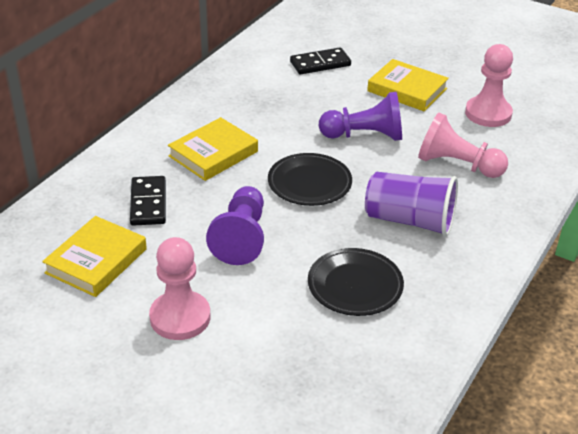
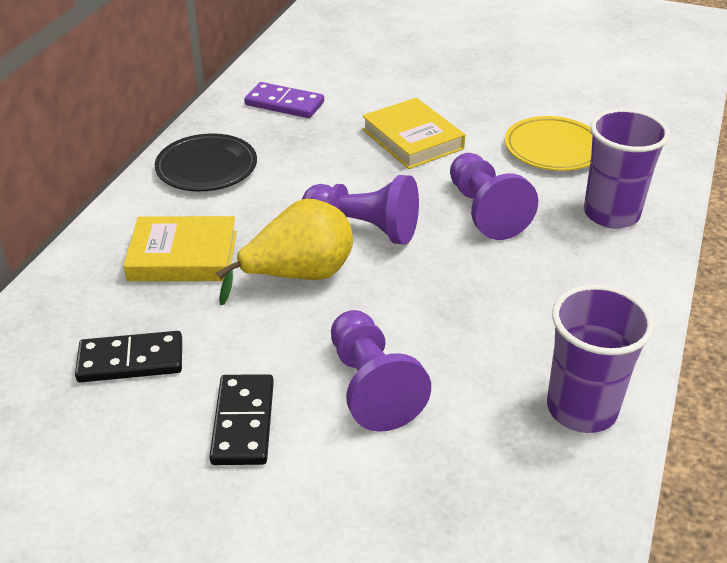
black plate: 2 -> 1
pink pawn: 3 -> 0
purple cup: 1 -> 2
purple domino: 0 -> 1
purple pawn: 2 -> 3
yellow book: 3 -> 2
yellow pear: 0 -> 1
yellow plate: 0 -> 1

